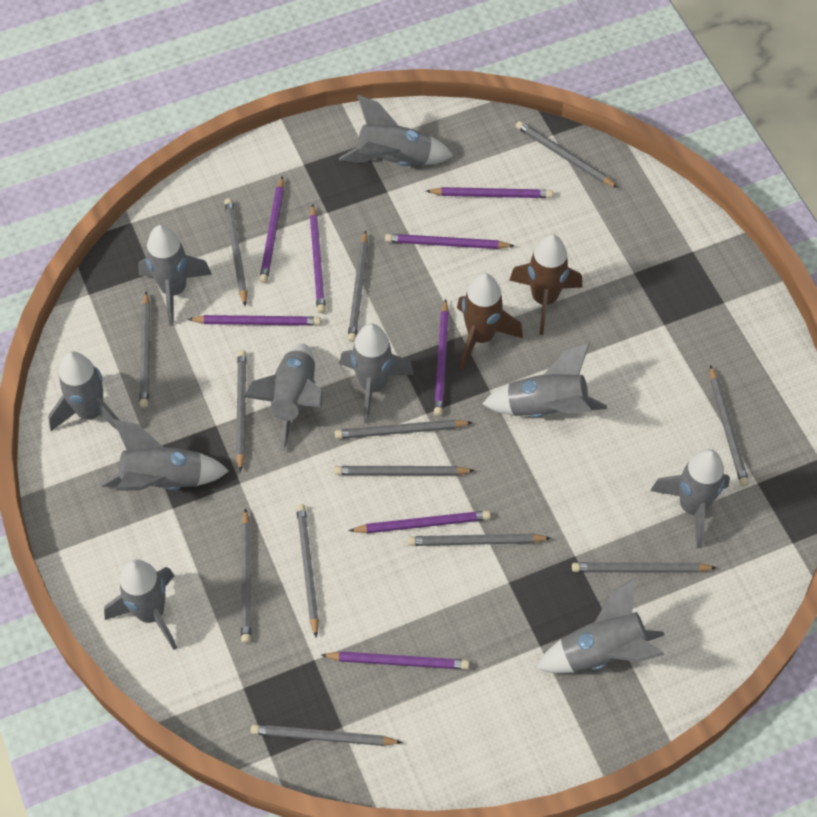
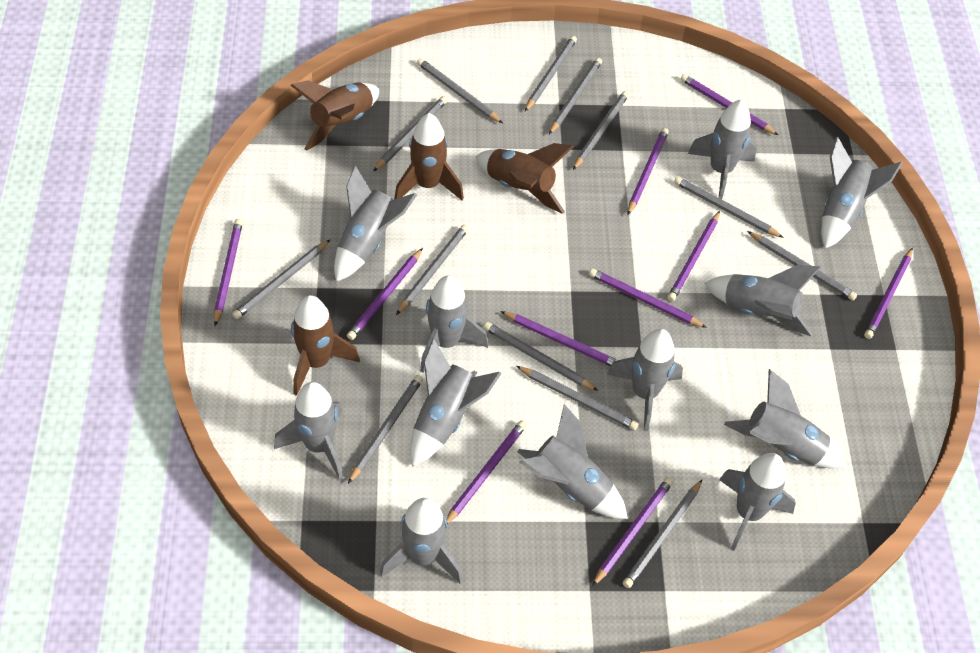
brown rocket: 2 -> 4
grey rocket: 10 -> 12
purple pencil: 8 -> 10

